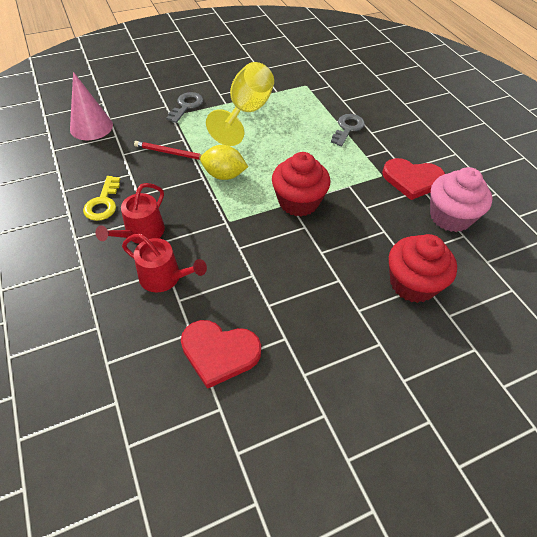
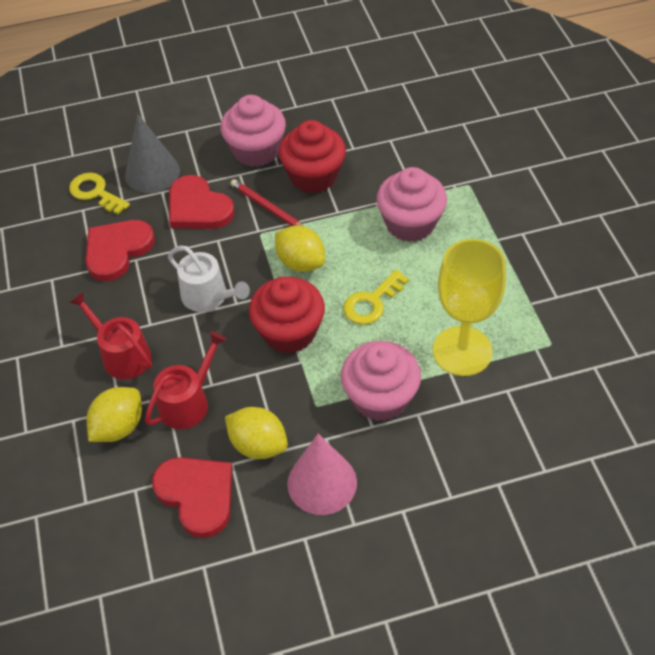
grey cone: 0 -> 1
grey key: 2 -> 0
pink cupcake: 1 -> 3
red heart: 2 -> 3
white watering can: 0 -> 1
yellow key: 1 -> 2
yellow lemon: 1 -> 3

